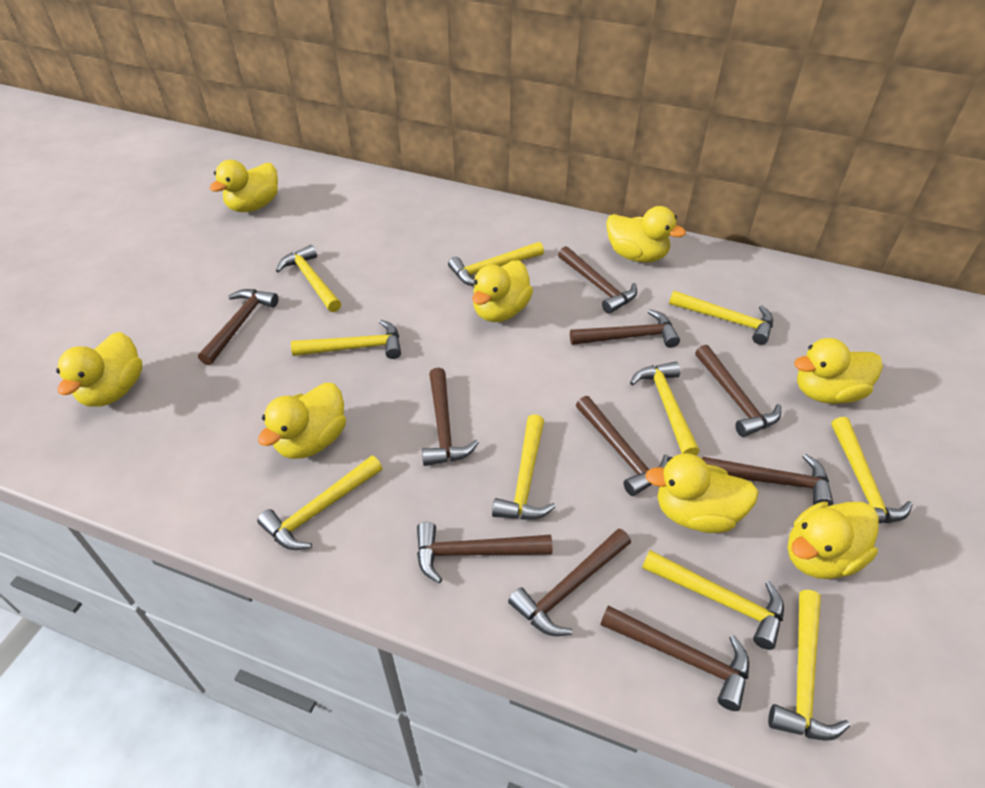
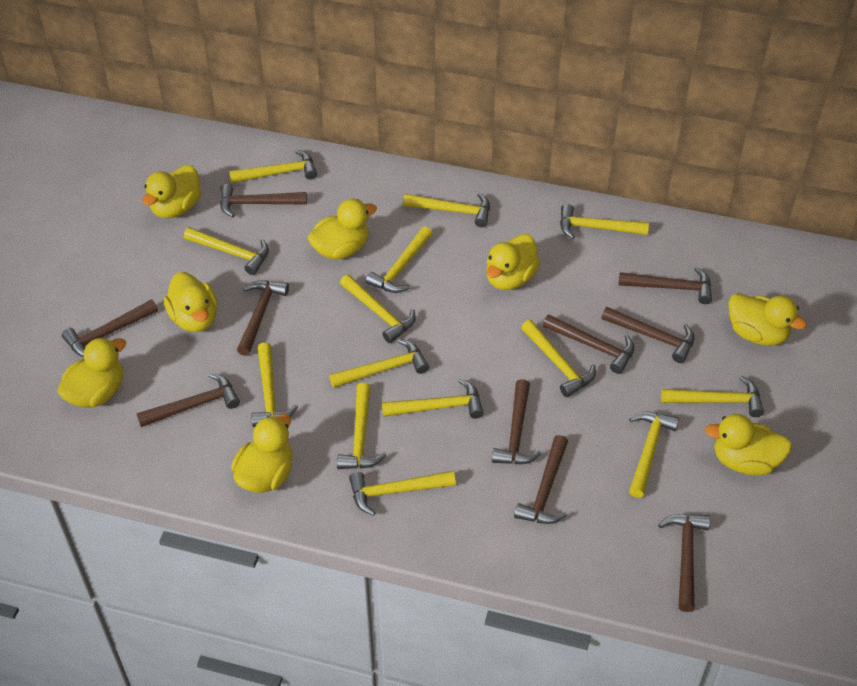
yellow hammer: 10 -> 14

